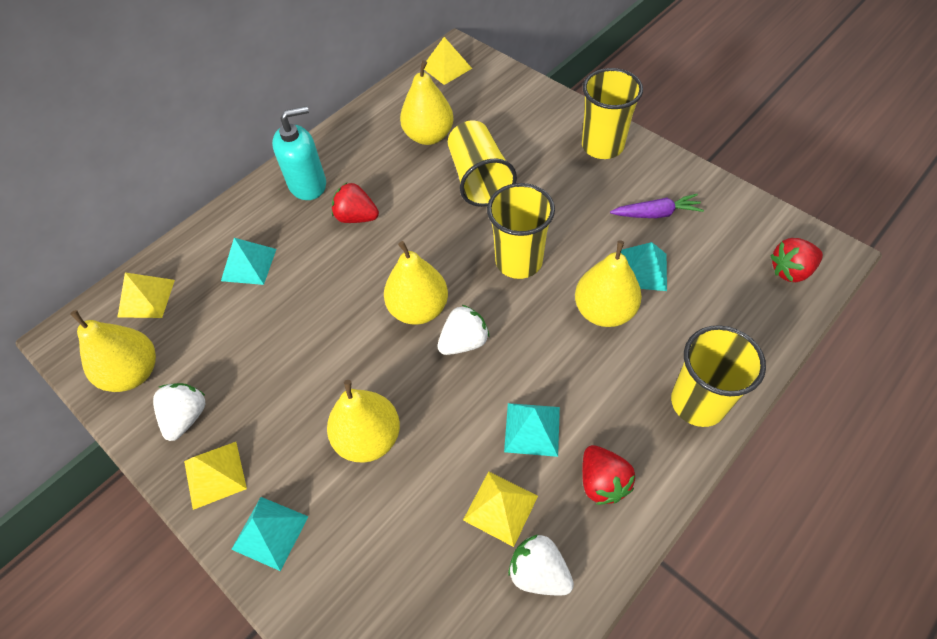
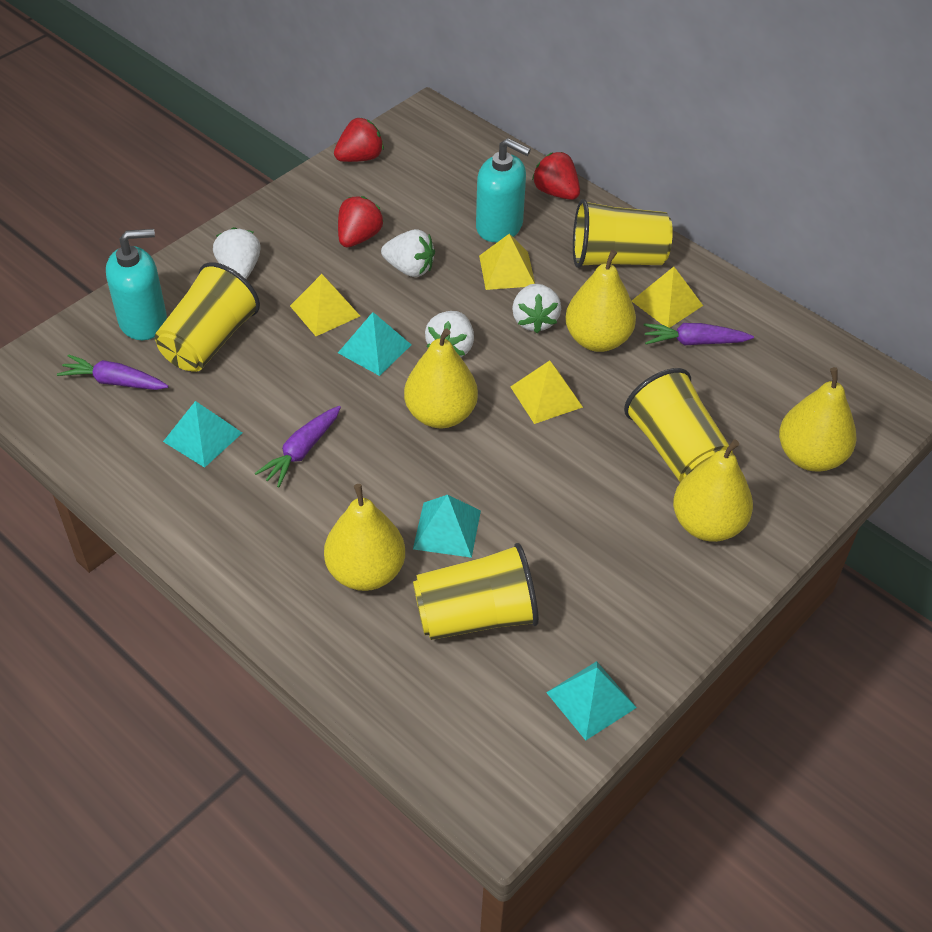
purple carrot: 1 -> 3
turquoise soap dispenser: 1 -> 2
white strawberry: 3 -> 4

